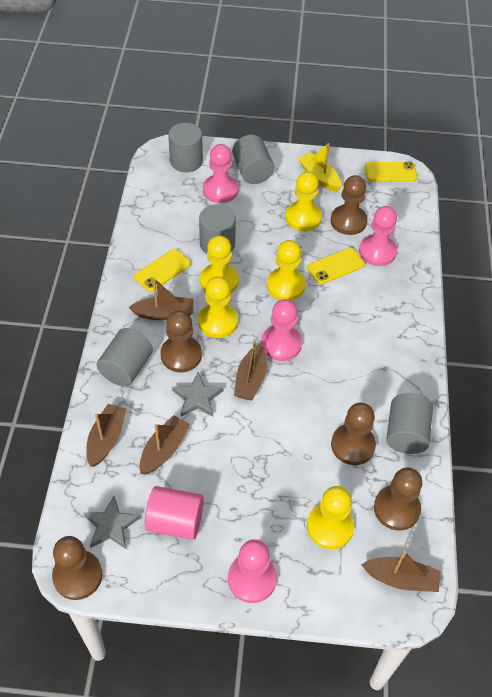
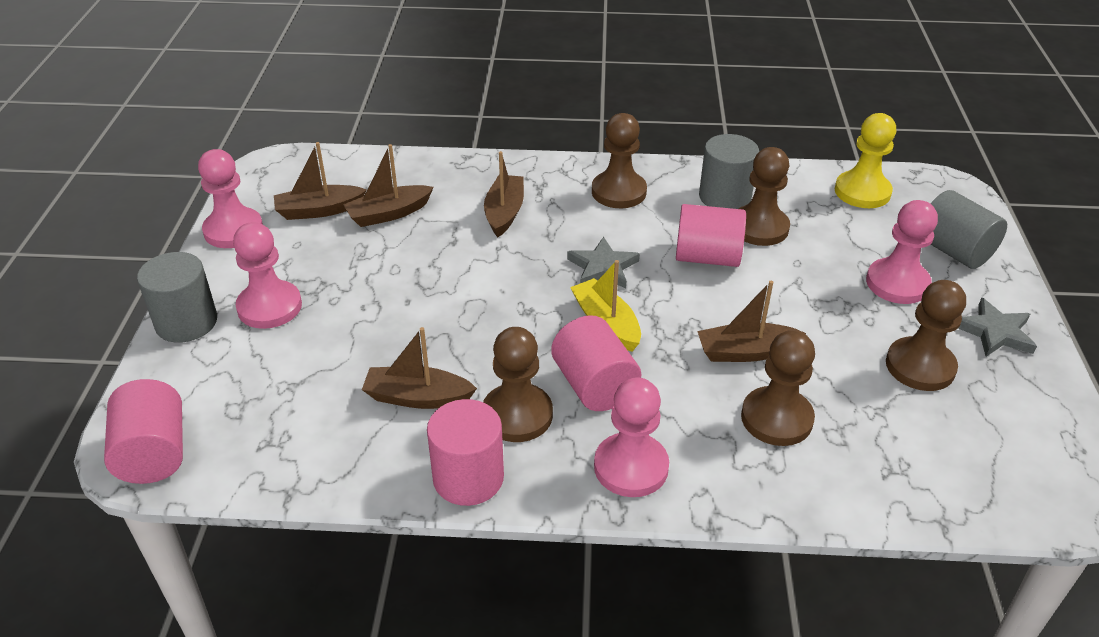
grey cylinder: 5 -> 3
pink cylinder: 1 -> 4
yellow pawn: 5 -> 1
yellow phone: 3 -> 0

